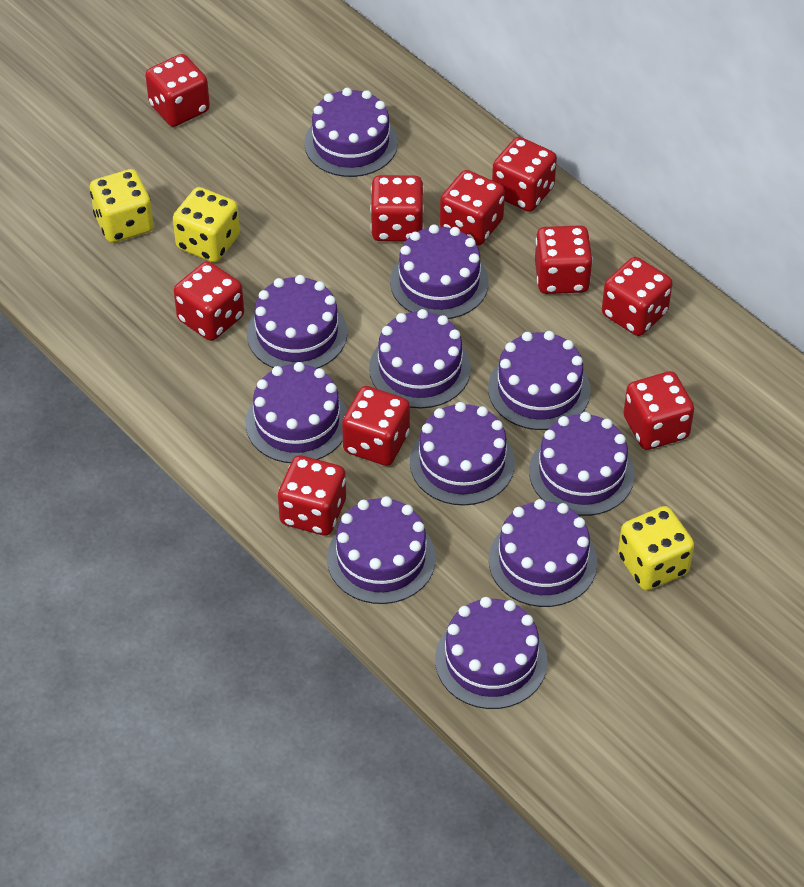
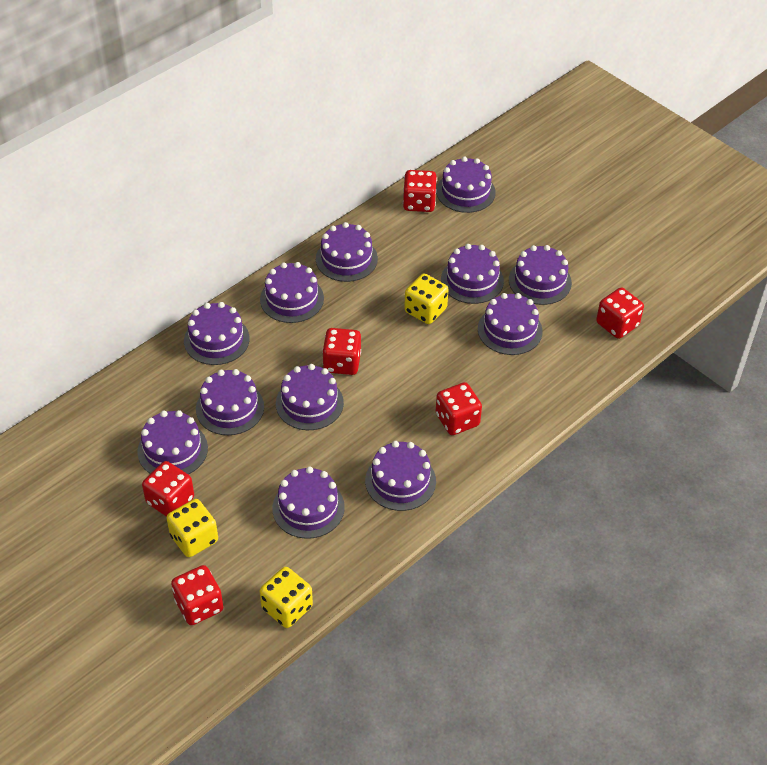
purple cake: 11 -> 12
red dice: 10 -> 6

